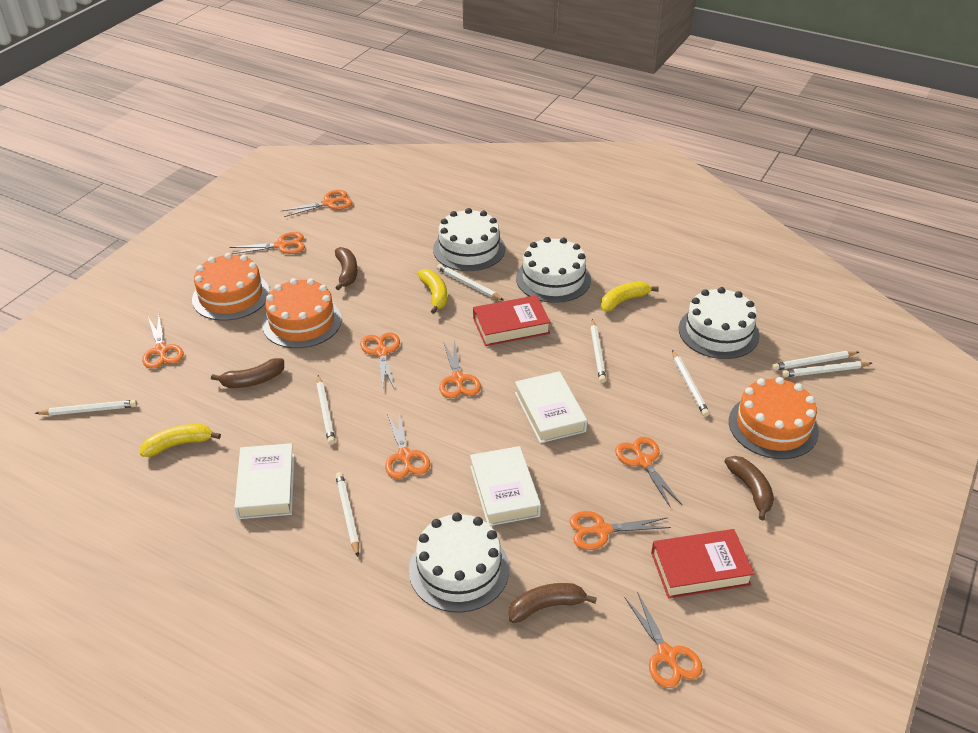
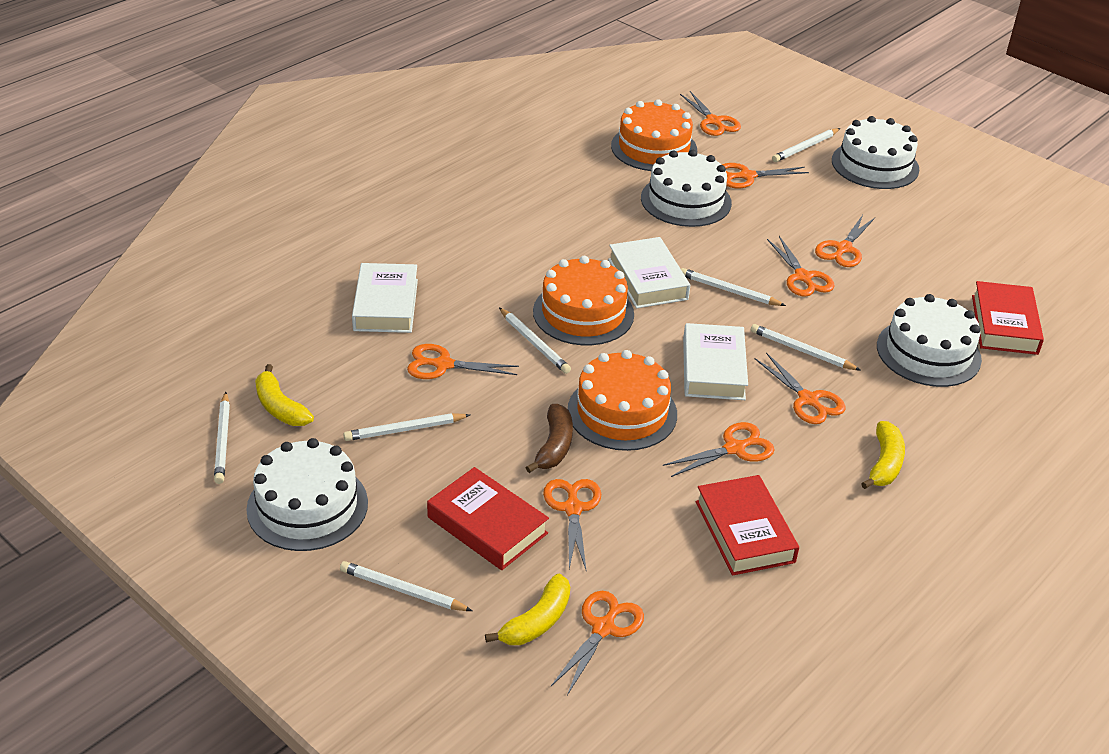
brown banana: 4 -> 1
red book: 2 -> 3
white pencil: 8 -> 7

